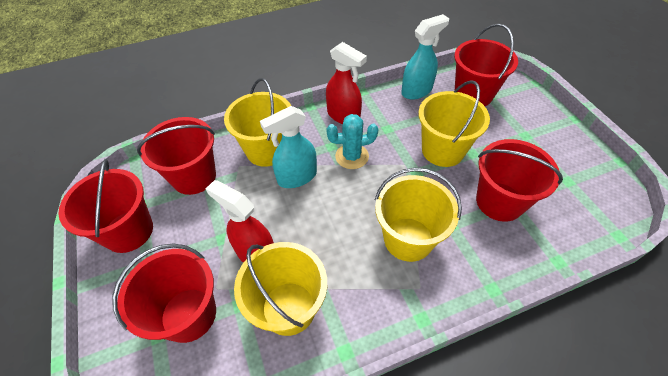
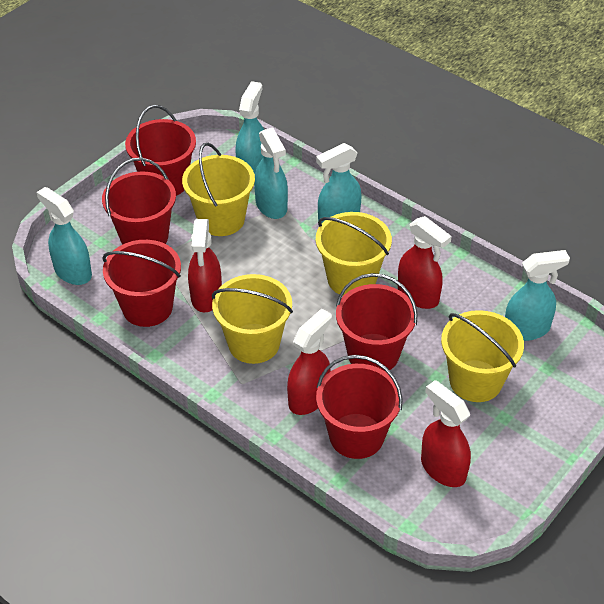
red spray bottle: 2 -> 4
turquoise cactus: 1 -> 0
turquoise spray bottle: 2 -> 5

